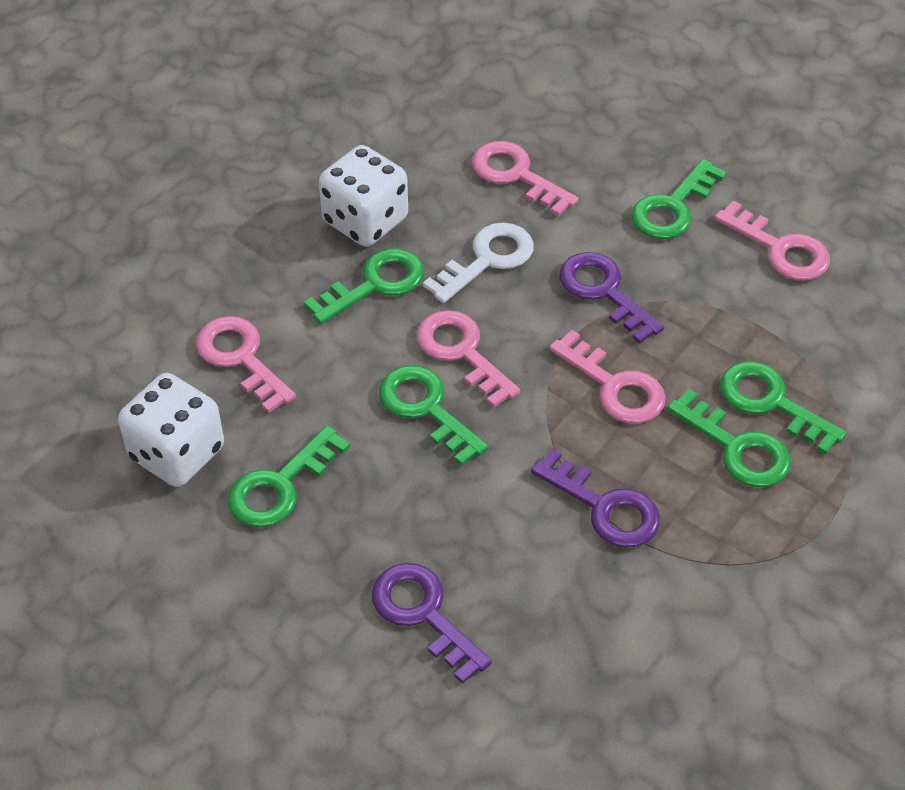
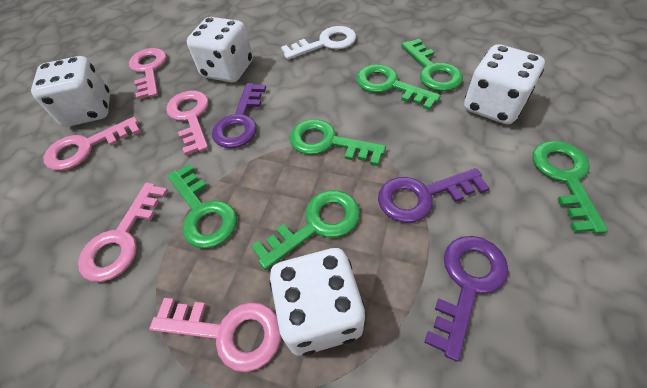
white dice: 2 -> 4

